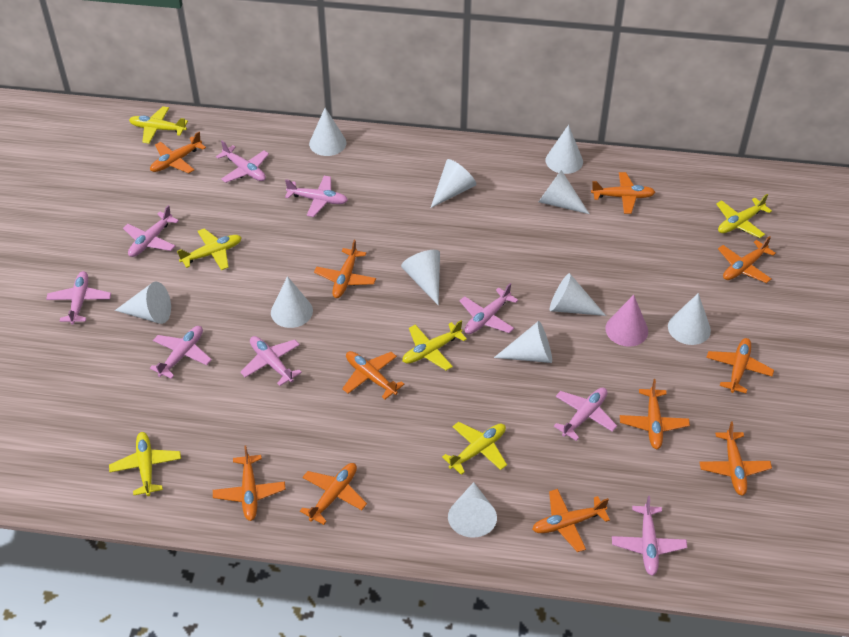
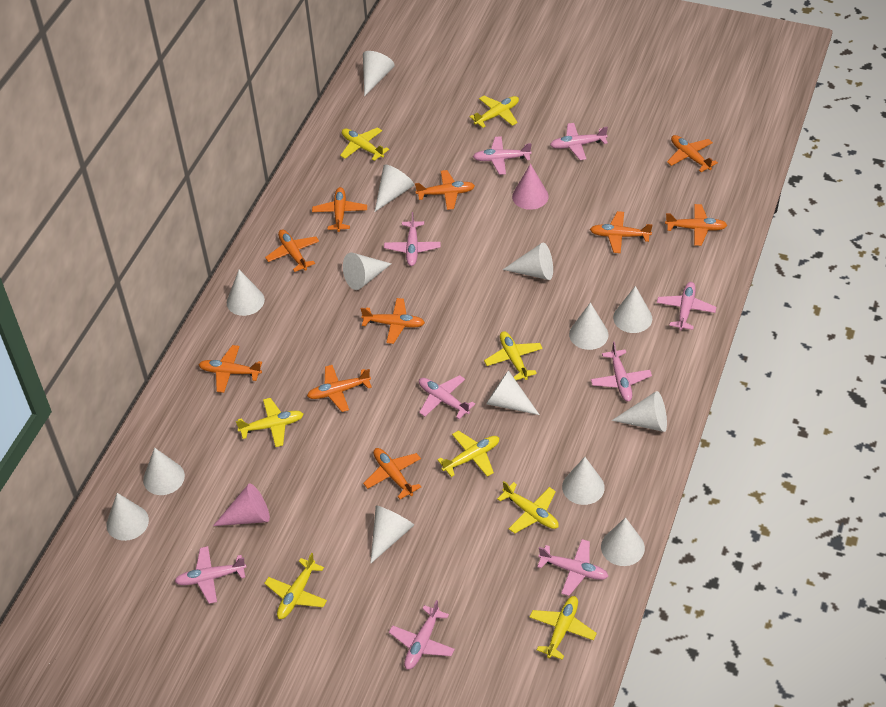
orange plane: 11 -> 10
pink cone: 1 -> 2
white cone: 11 -> 14
yellow plane: 6 -> 8

